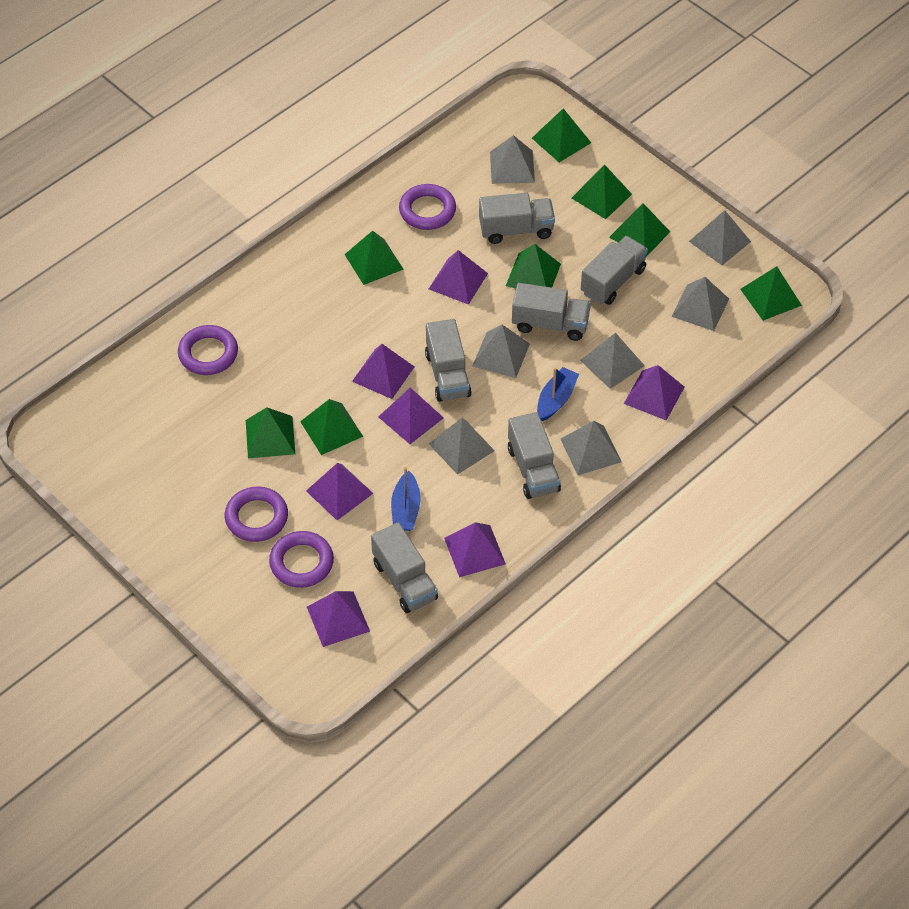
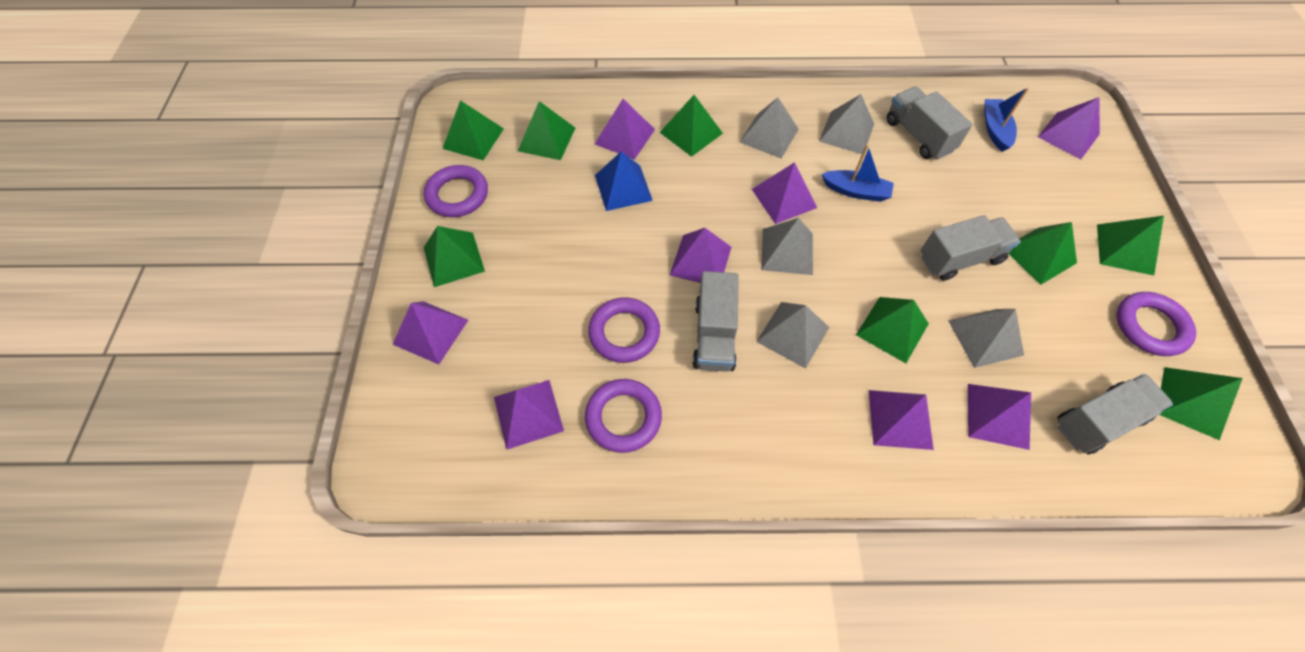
blue pyramid: 0 -> 1
grey pyramid: 7 -> 5
grey truck: 6 -> 4
purple pyramid: 7 -> 8

